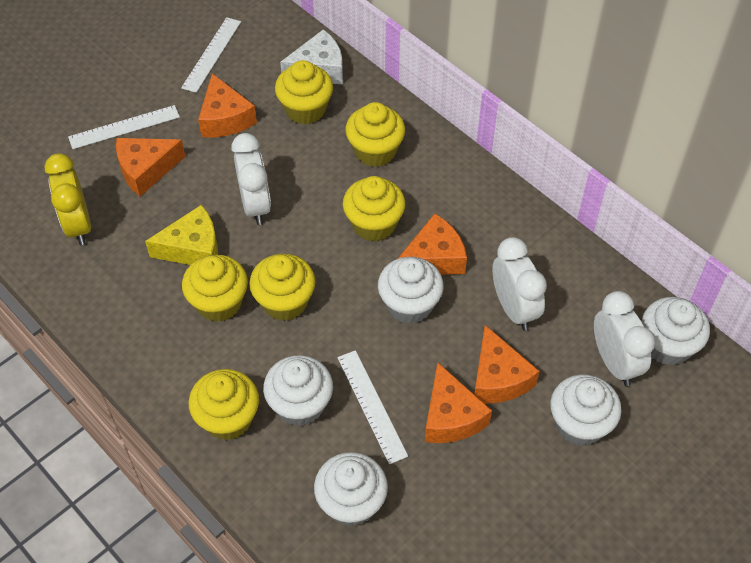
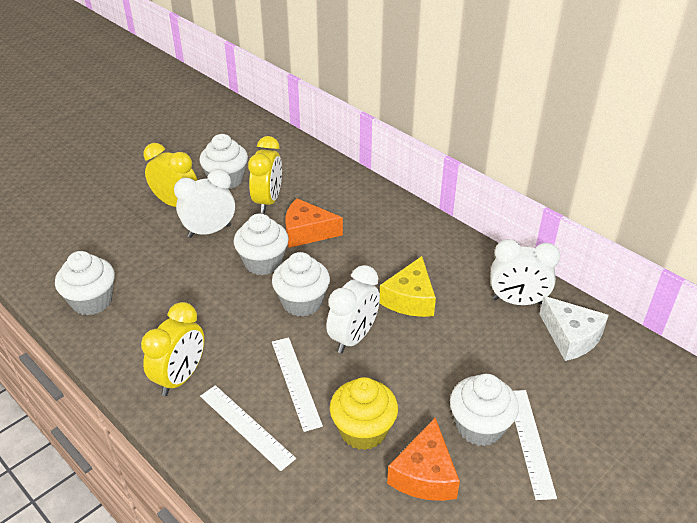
orange cheese: 5 -> 2
yellow clock: 1 -> 3
yellow cupcake: 6 -> 1

